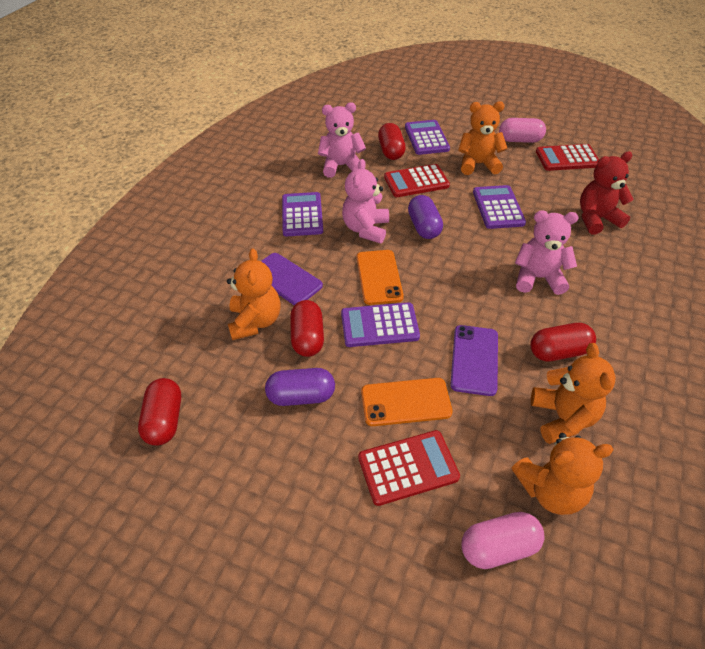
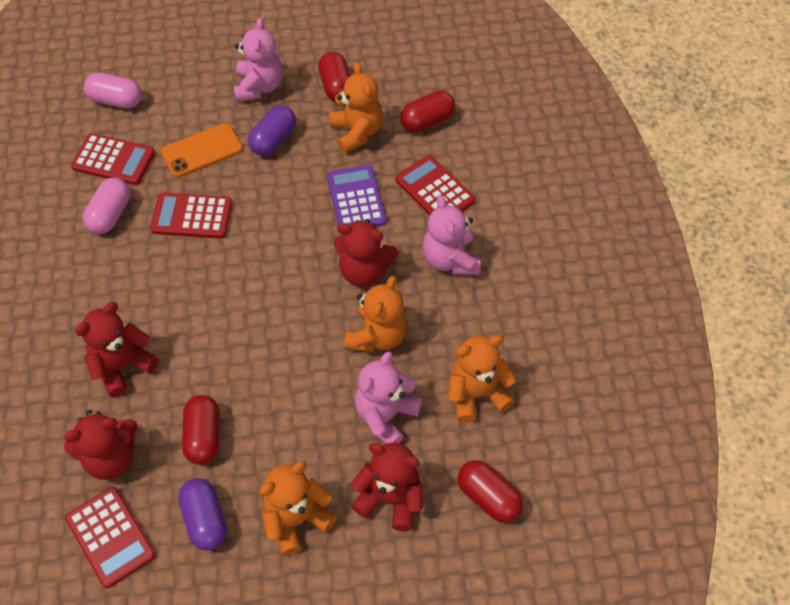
orange phone: 2 -> 1
purple calculator: 4 -> 1
purple phone: 2 -> 0
red calculator: 3 -> 4
red teddy bear: 1 -> 4

